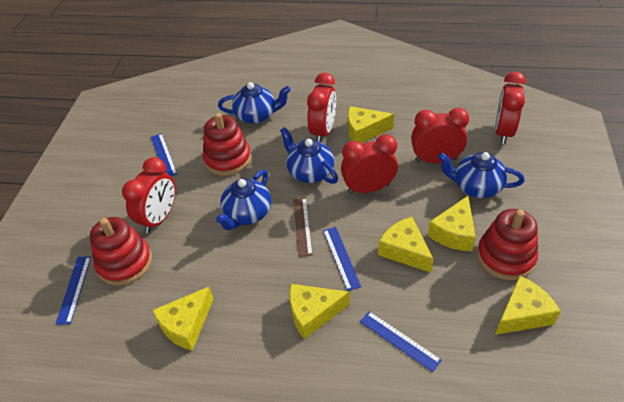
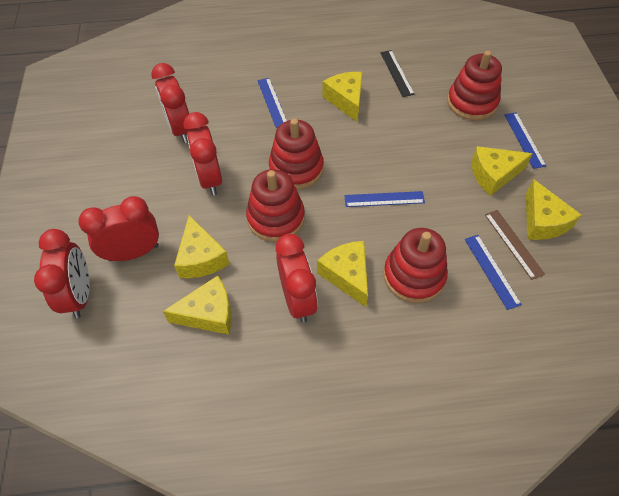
black ruler: 0 -> 1
blue teapot: 4 -> 0
red stacking toy: 3 -> 4

